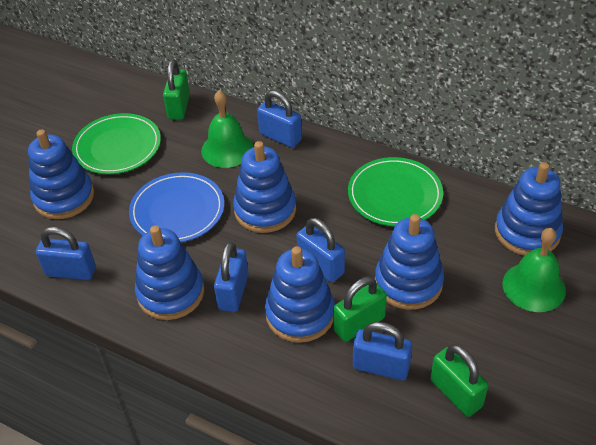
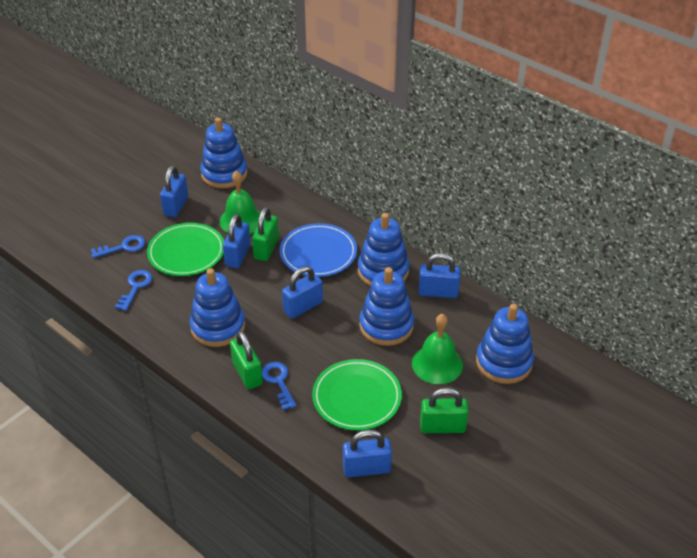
blue key: 0 -> 3
blue stacking toy: 6 -> 5

